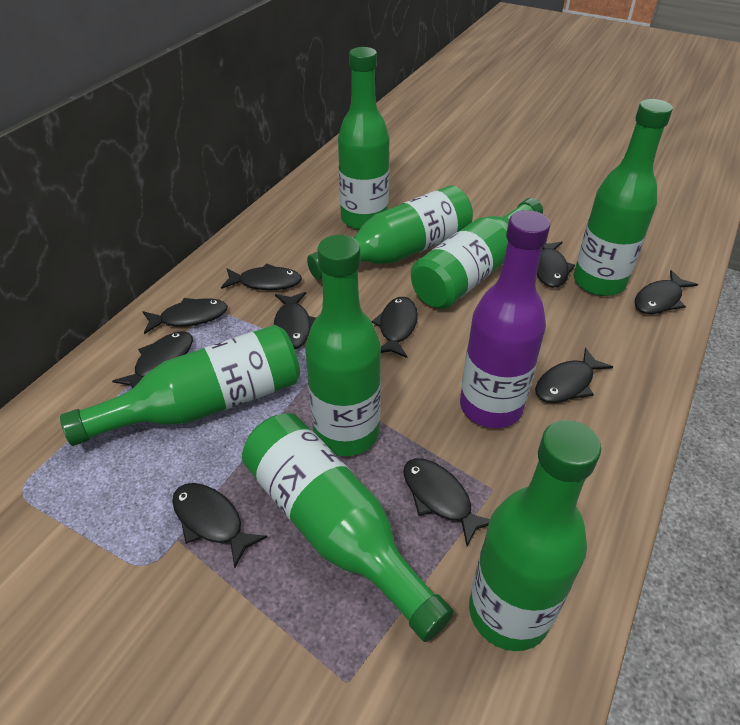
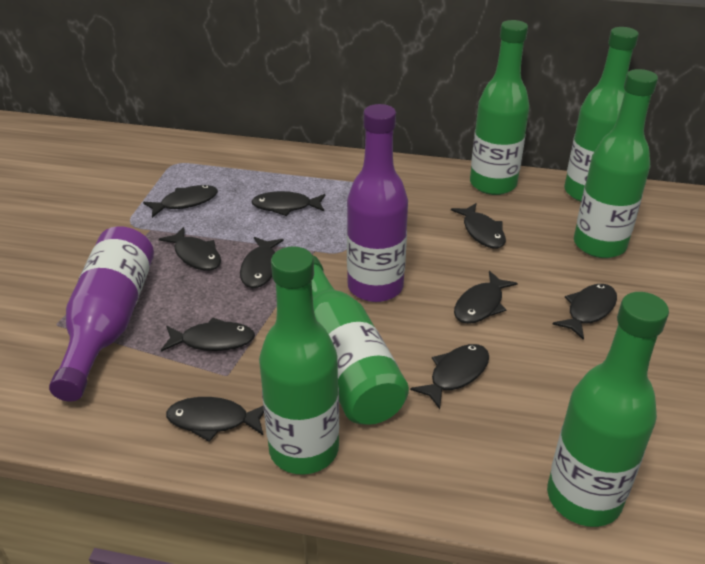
green bottle: 8 -> 6
purple bottle: 1 -> 2

